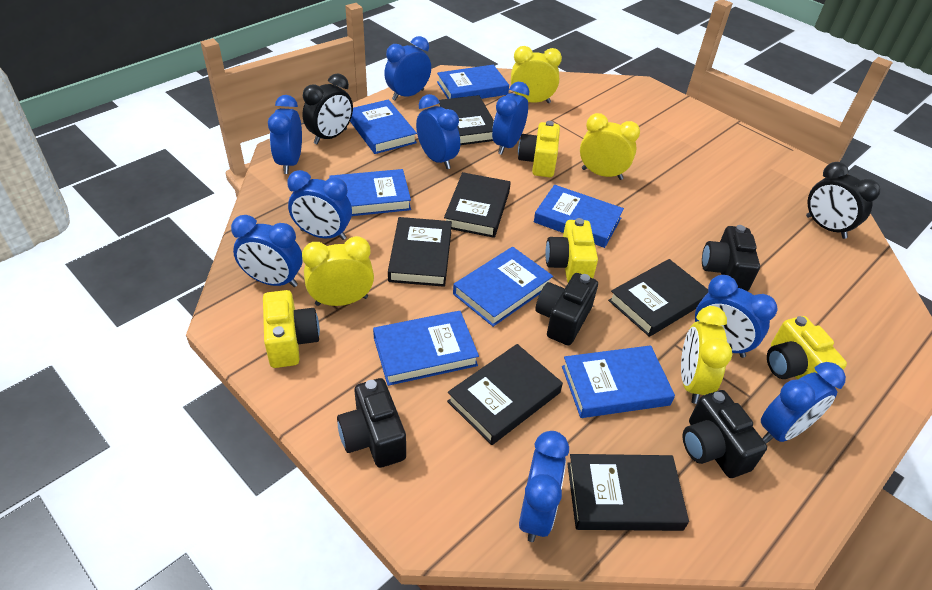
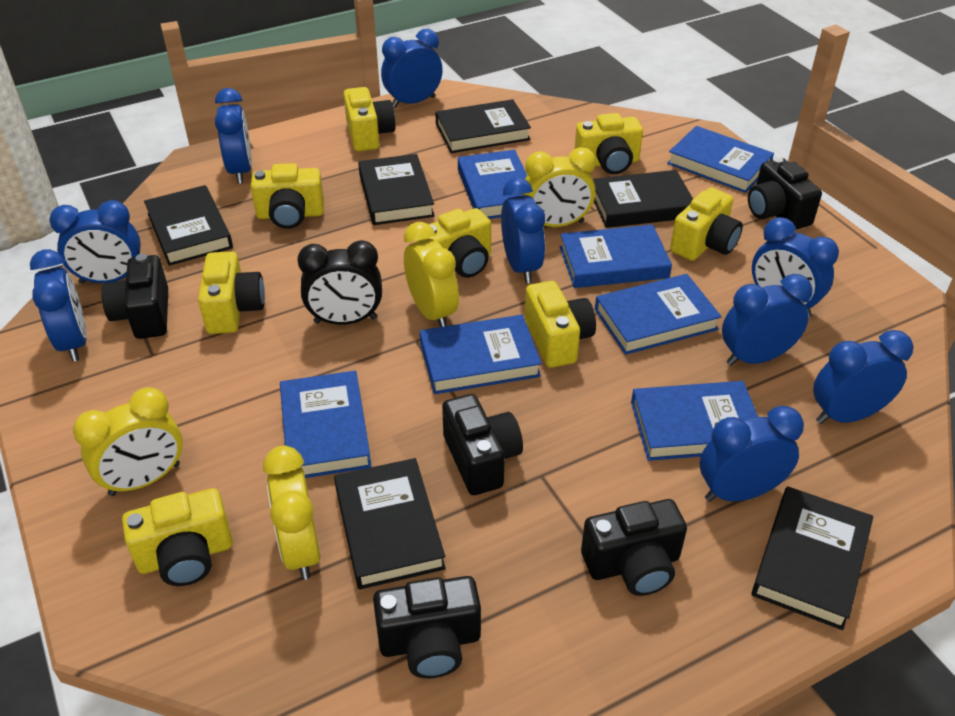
black camera: 4 -> 5
black clock: 2 -> 1
yellow camera: 4 -> 8

